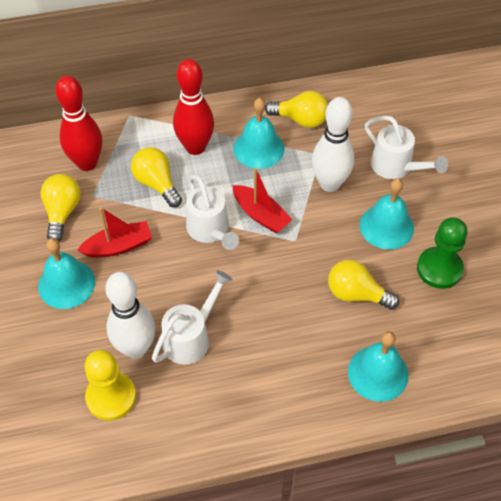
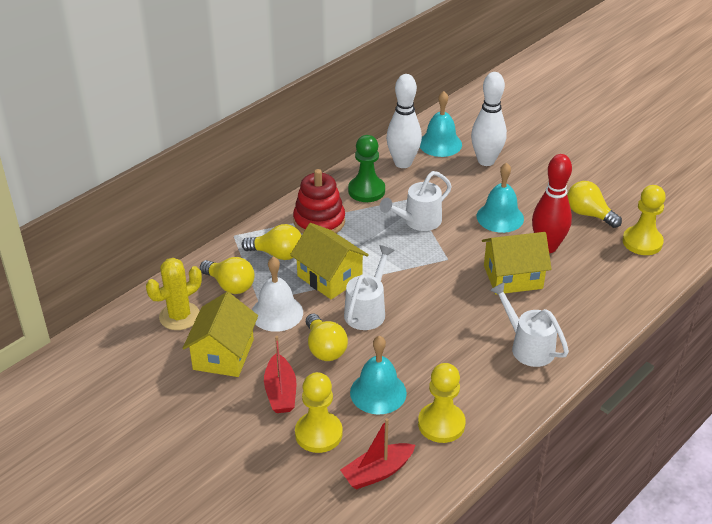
red bowling pin: 2 -> 1
red stacking toy: 0 -> 1
turquoise bell: 4 -> 3
white bell: 0 -> 1
yellow cactus: 0 -> 1
yellow house: 0 -> 3
yellow pawn: 1 -> 3

